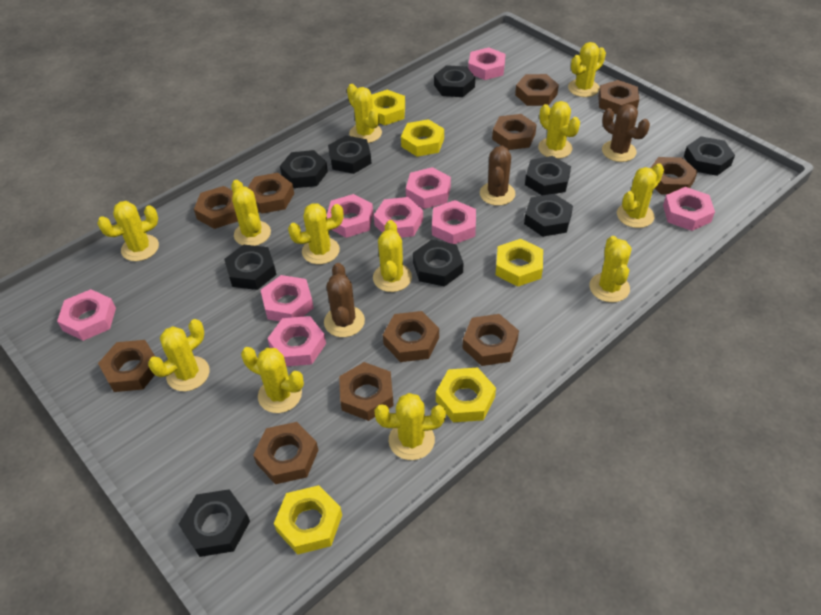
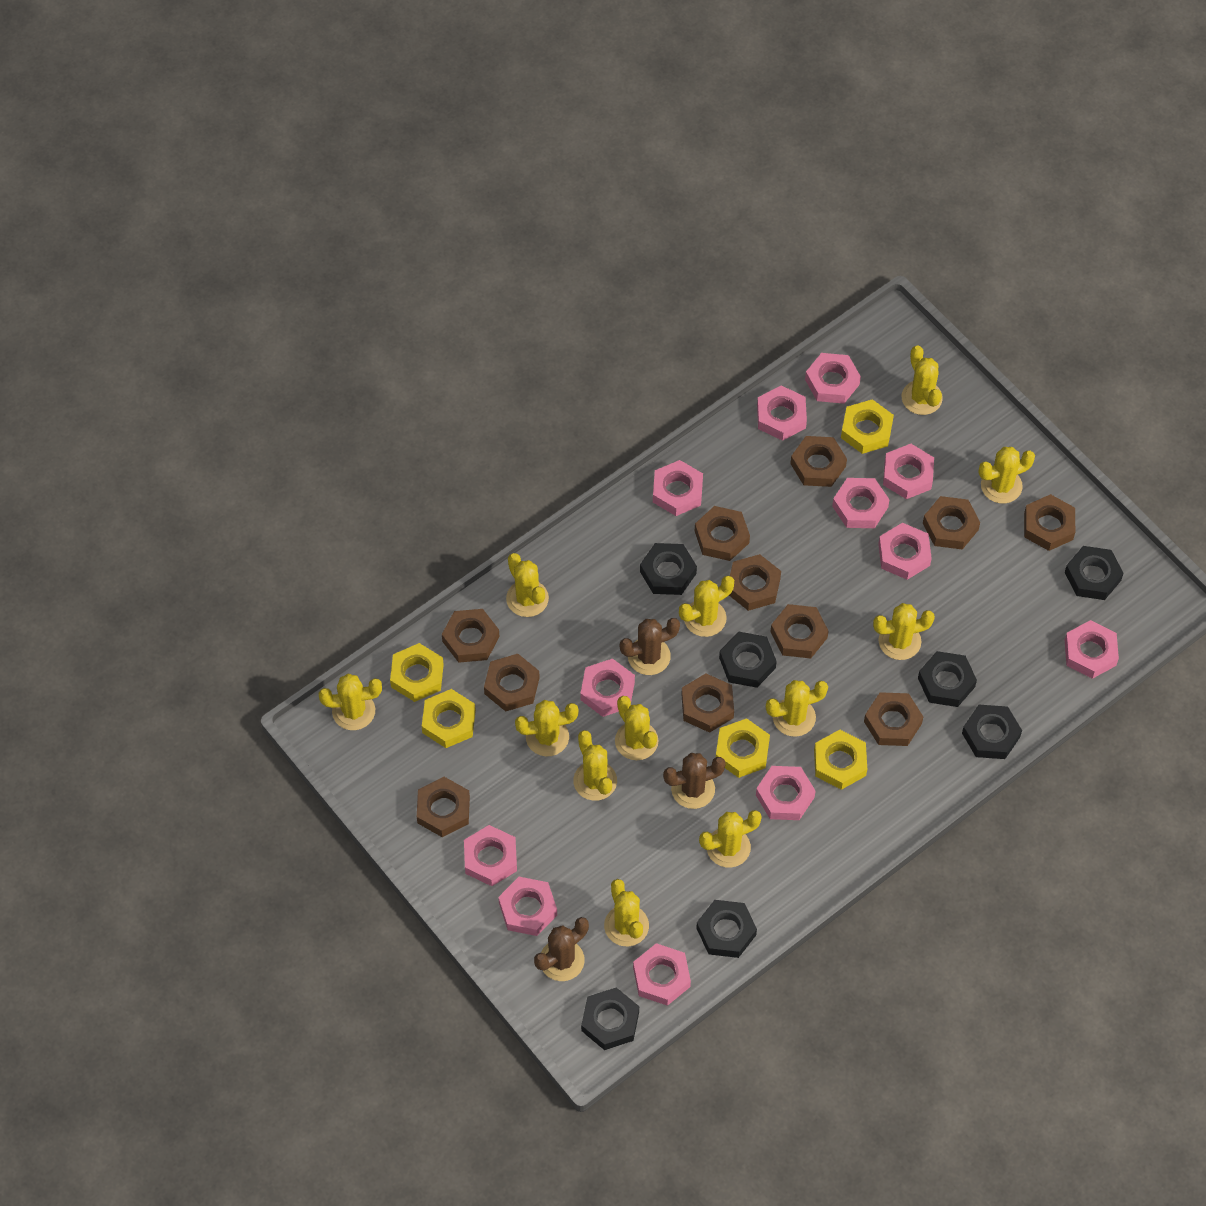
black nut: 9 -> 7
pink nut: 9 -> 12

